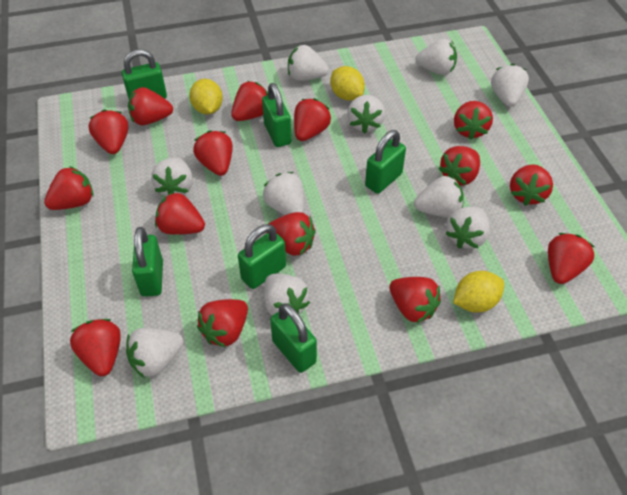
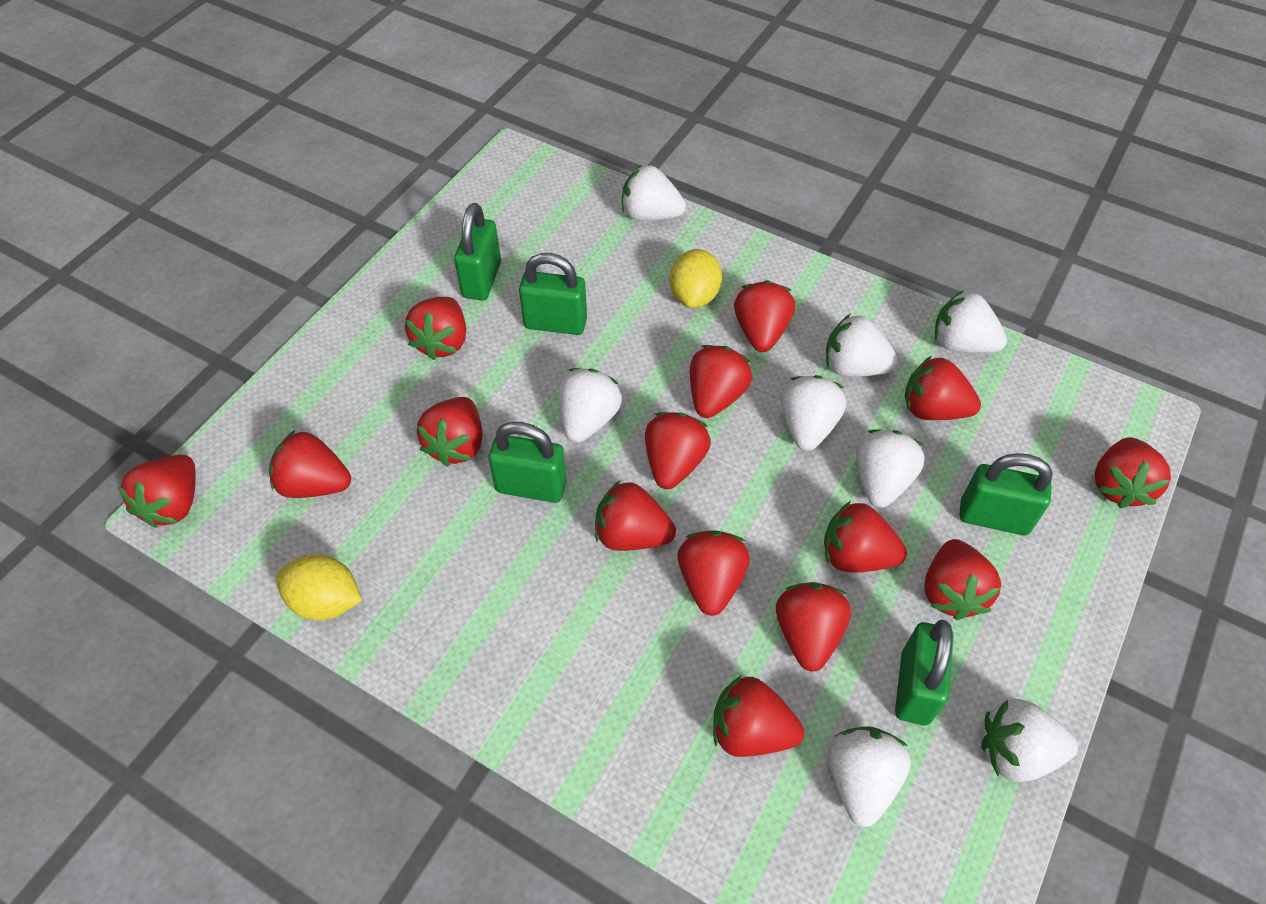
green padlock: 6 -> 5
white strawberry: 10 -> 8
yellow lemon: 3 -> 2

